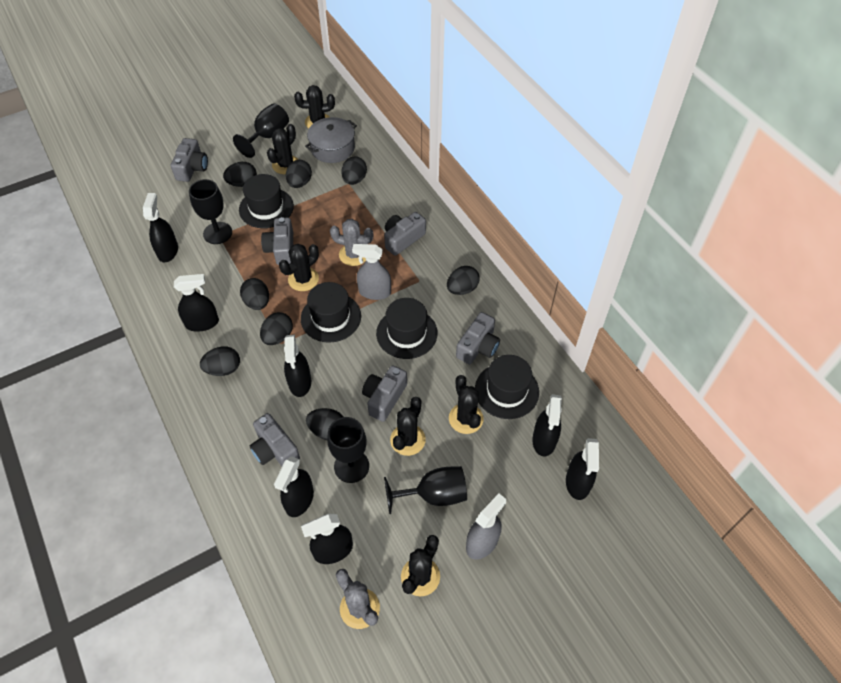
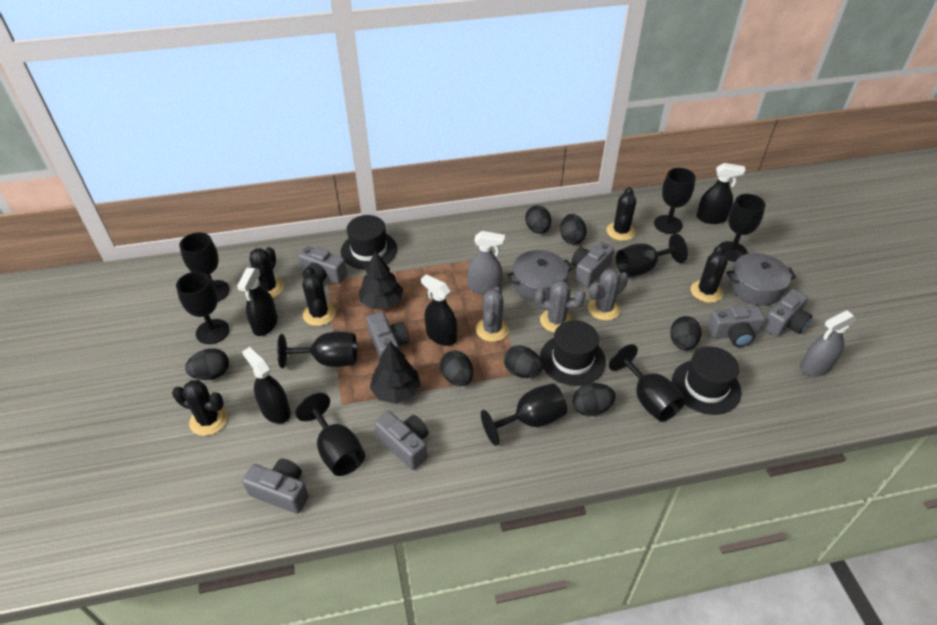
black cactus: 6 -> 5
black egg: 8 -> 7
black goblet: 4 -> 9
black hat: 4 -> 3
black spray bottle: 7 -> 4
black tree: 0 -> 2
grey cactus: 2 -> 3
grey camera: 6 -> 7
grey pot: 1 -> 2

